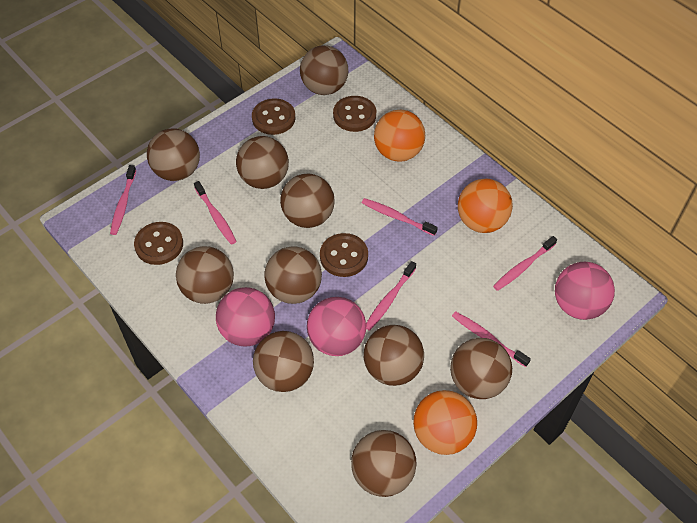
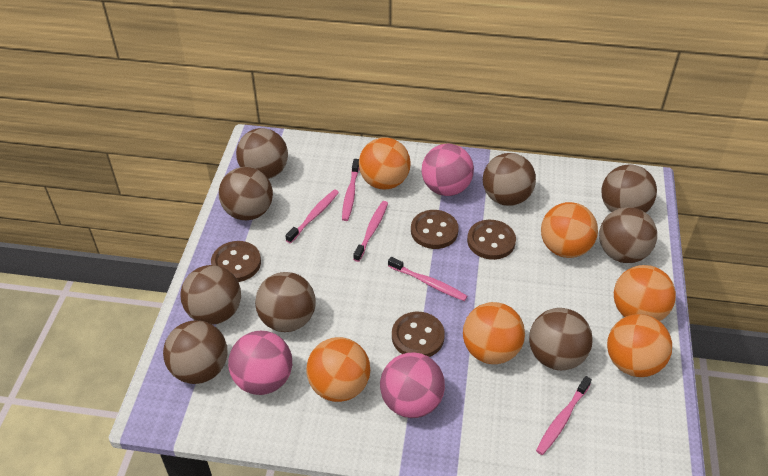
brown ball: 10 -> 9
orange ball: 3 -> 6
pink toothbrush: 6 -> 5

